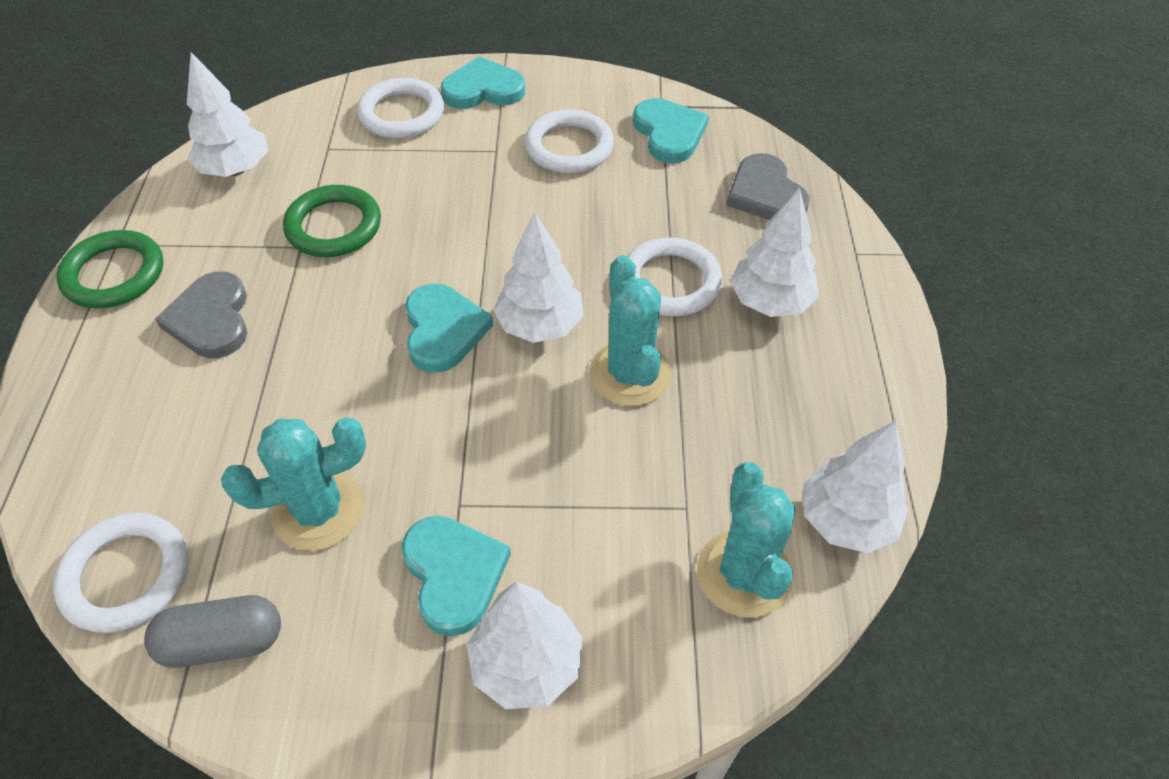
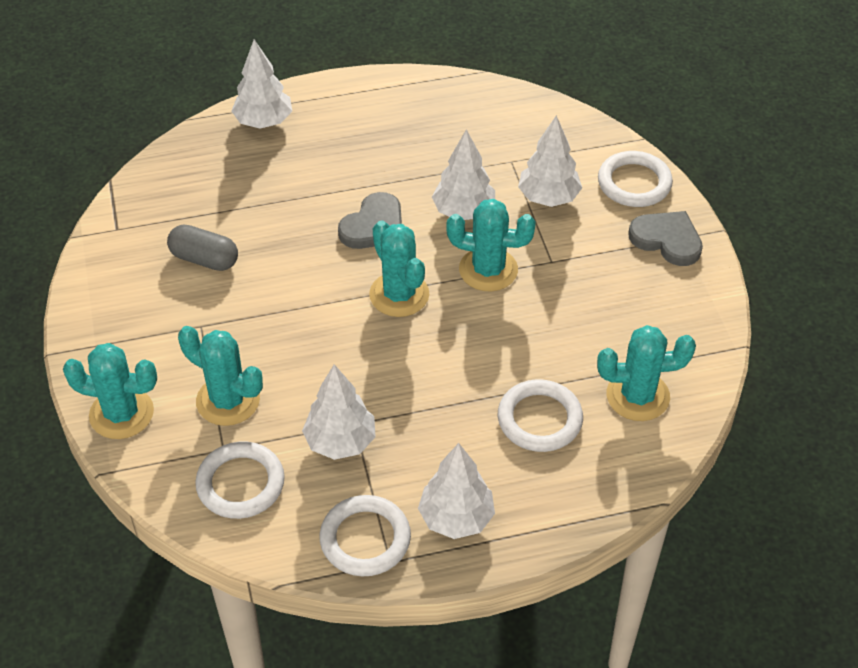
green ring: 2 -> 0
turquoise cactus: 3 -> 5
turquoise heart: 4 -> 0

